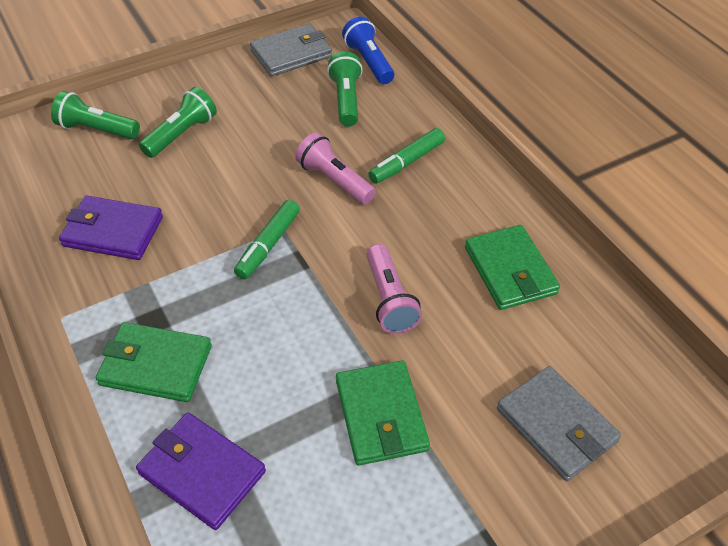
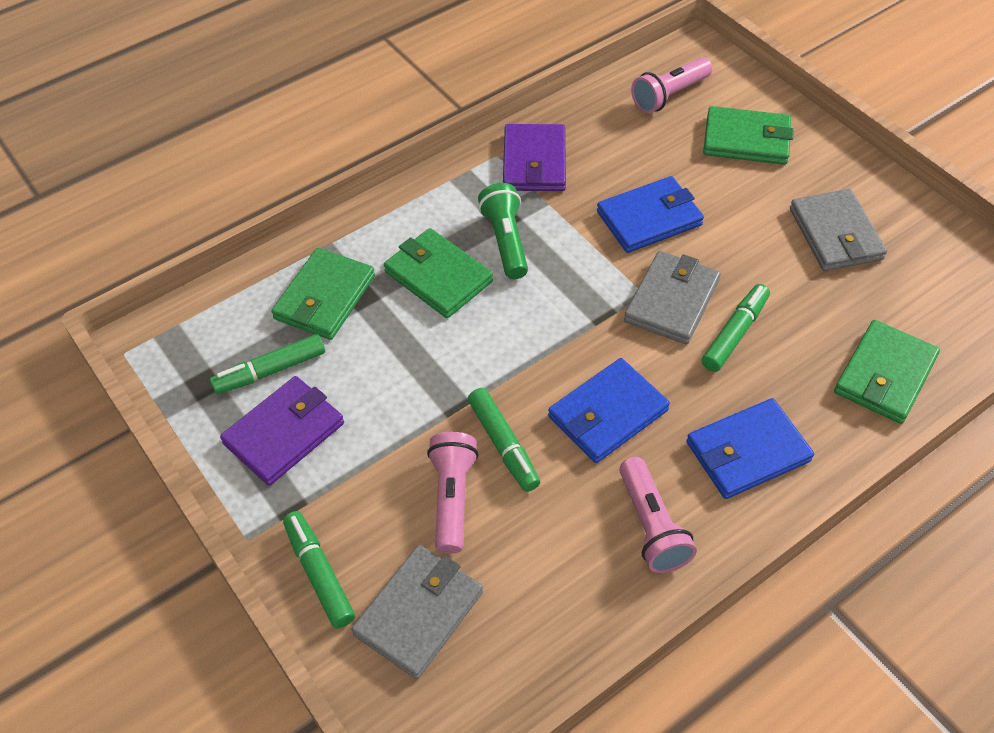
blue flashlight: 1 -> 0
blue wallet: 0 -> 3
green flashlight: 3 -> 1
green marker: 2 -> 4
green wallet: 3 -> 4
grey wallet: 2 -> 3
pink flashlight: 2 -> 3

